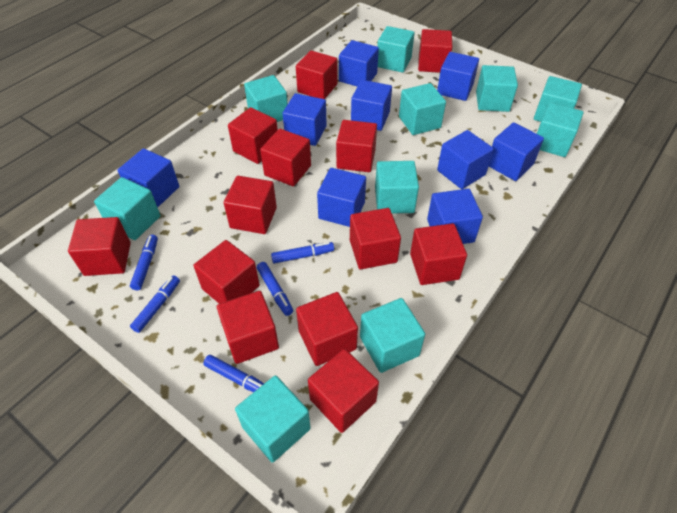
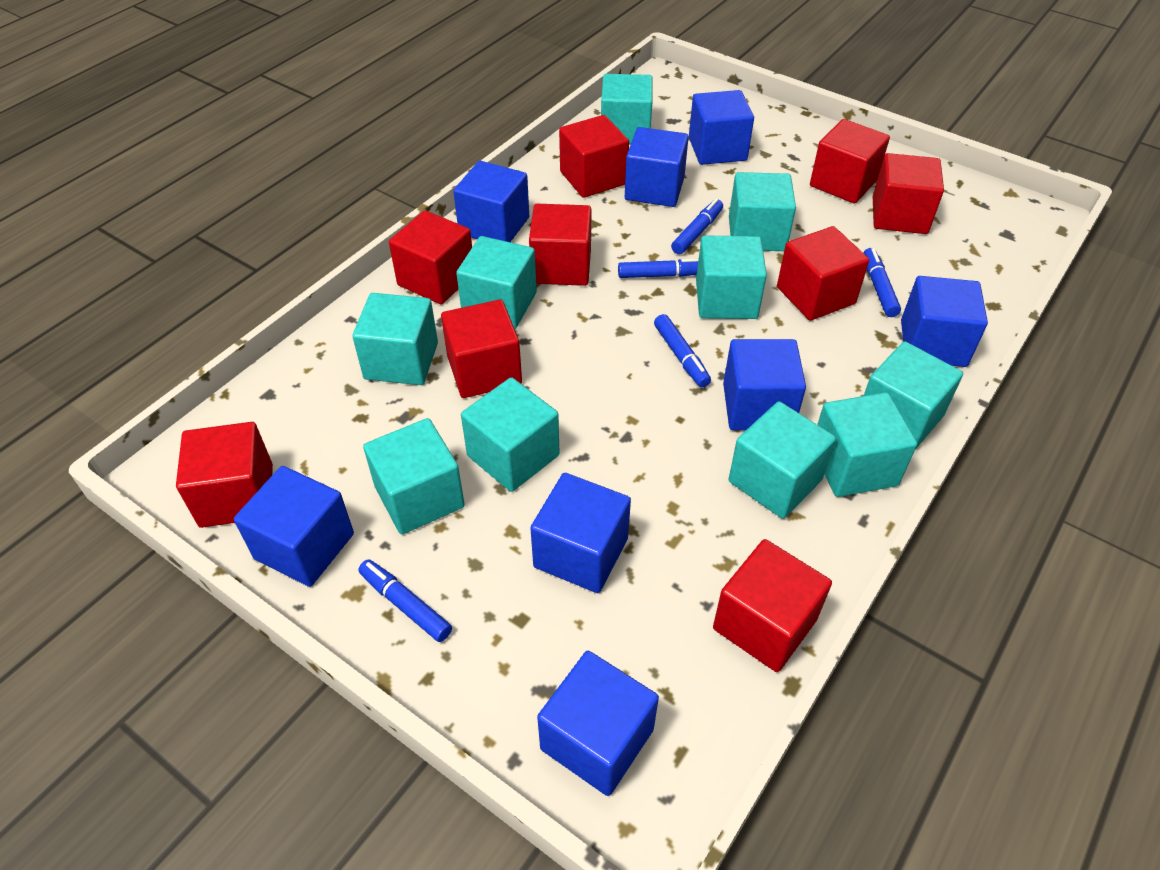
blue cube: 9 -> 8
red cube: 13 -> 9

